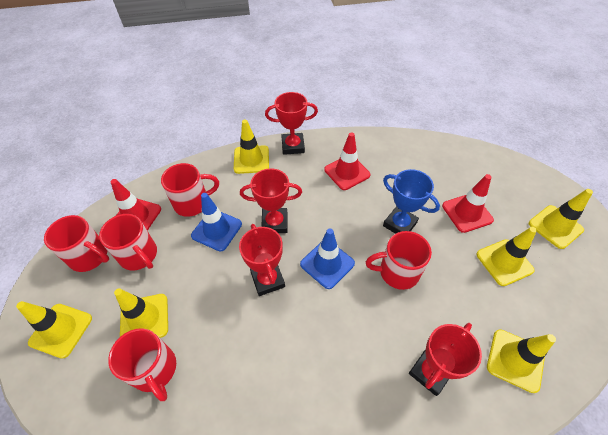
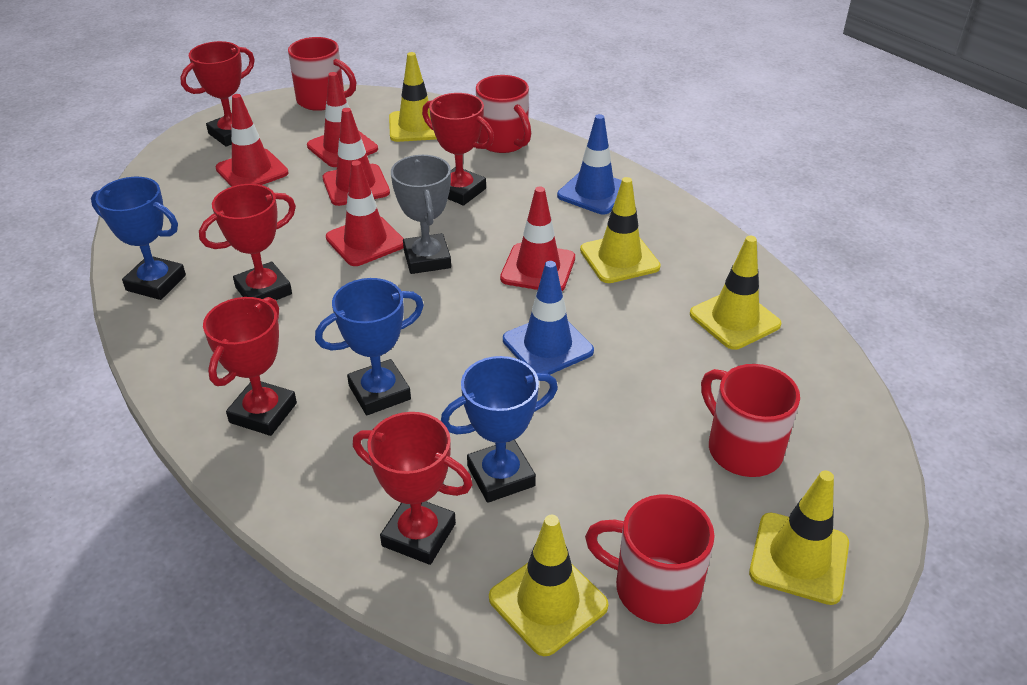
blue trophy: 1 -> 3
grey trophy: 0 -> 1
red mug: 5 -> 4
red traffic cone: 3 -> 5
red trophy: 4 -> 5
yellow traffic cone: 6 -> 5

